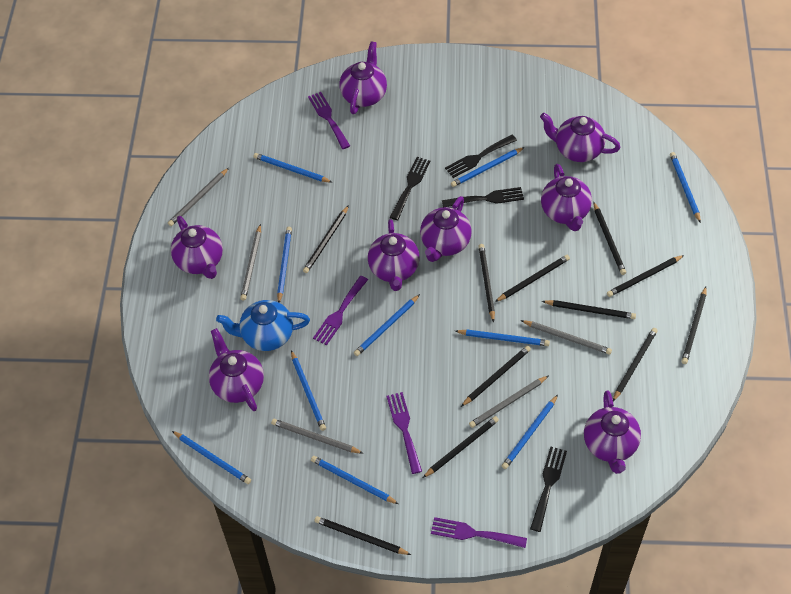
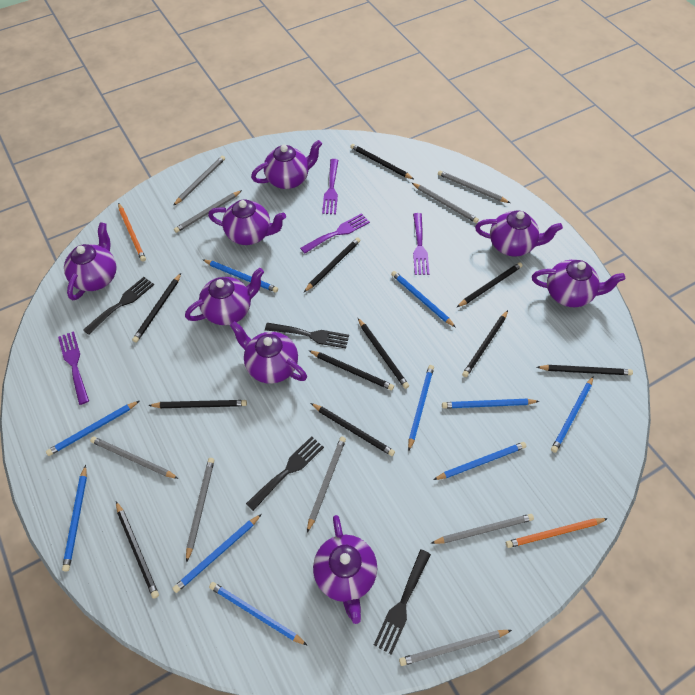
blue teapot: 1 -> 0
grey pencil: 5 -> 9
orange pencil: 0 -> 2

